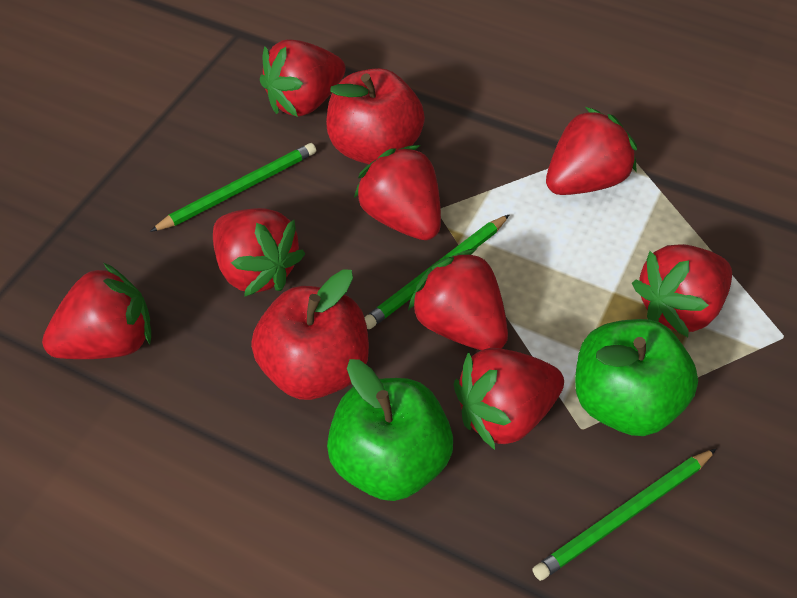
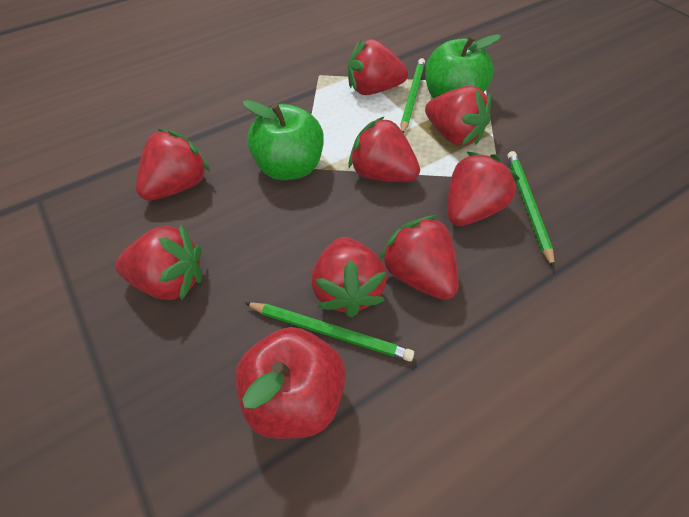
red apple: 2 -> 1

